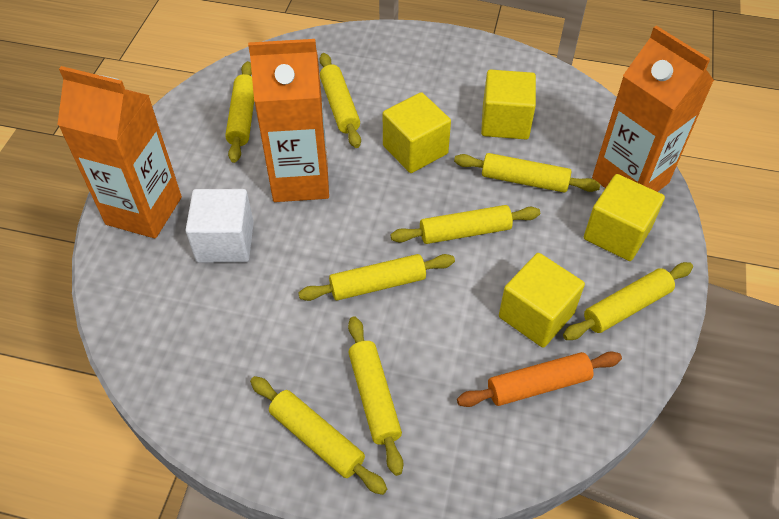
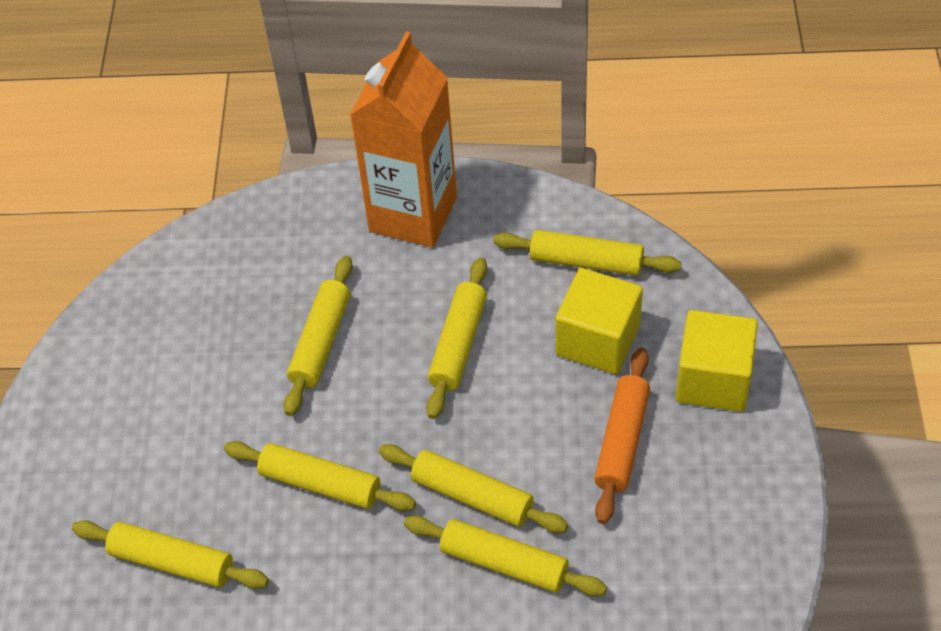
orange carton: 3 -> 1
white cube: 1 -> 0
yellow cube: 4 -> 2
yellow rolling pin: 8 -> 7

